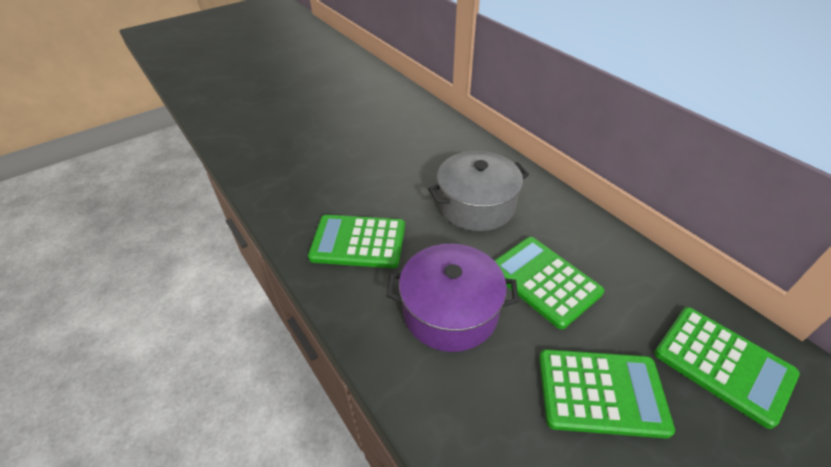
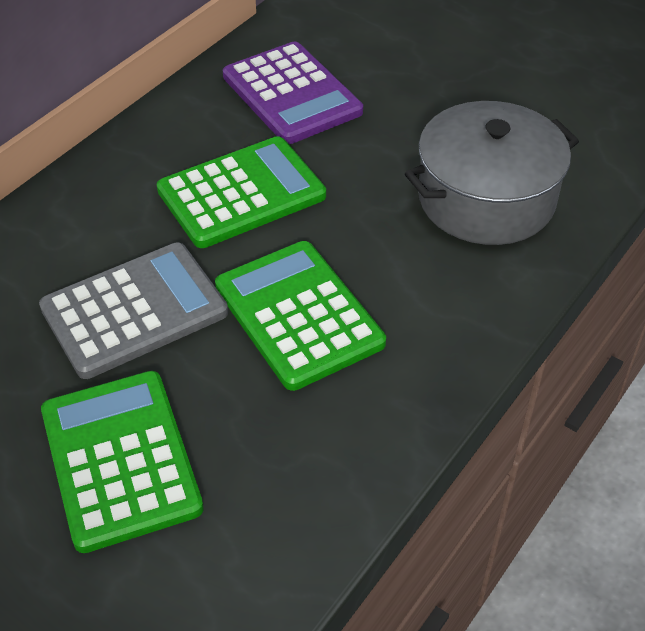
green calculator: 4 -> 3
grey calculator: 0 -> 1
purple calculator: 0 -> 1
purple pot: 1 -> 0

